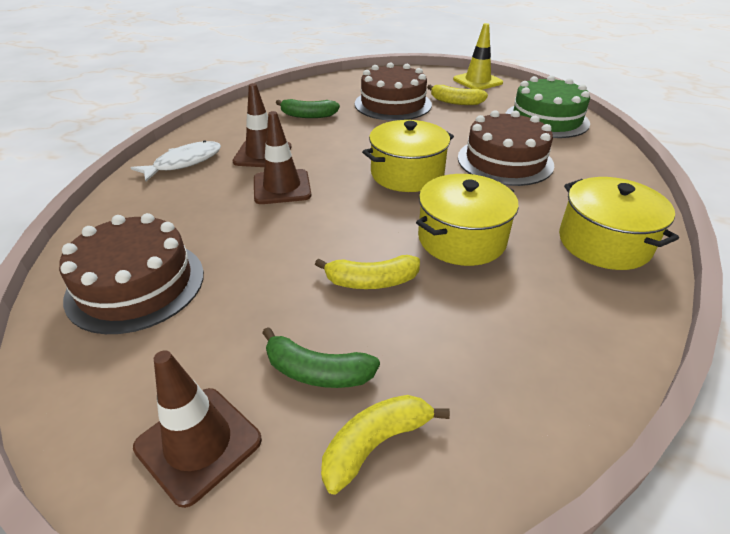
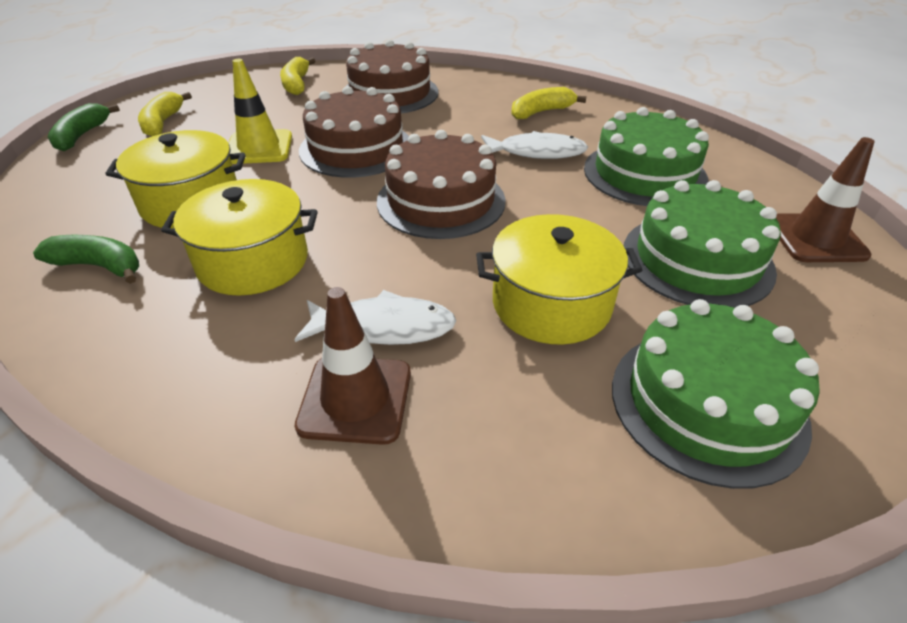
brown traffic cone: 3 -> 2
green cake: 1 -> 3
white fish: 1 -> 2

